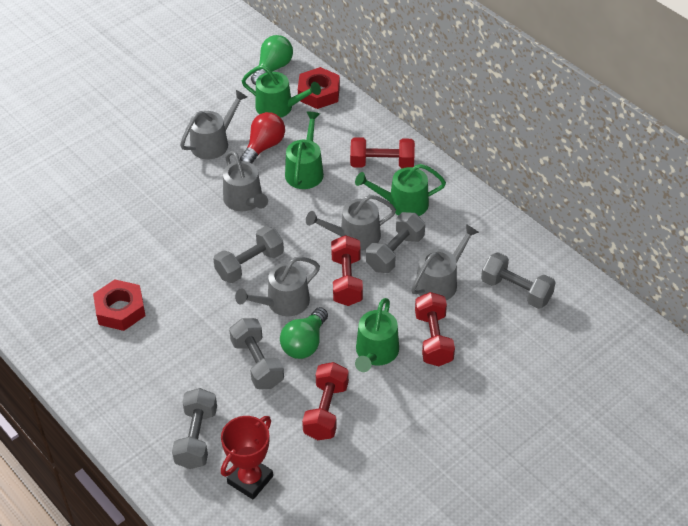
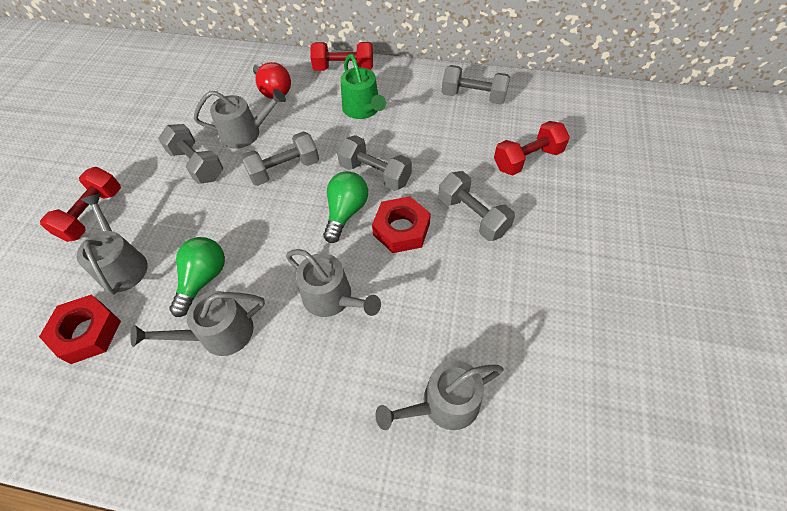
green watering can: 4 -> 1
red dumbbell: 4 -> 3
red trophy: 1 -> 0

